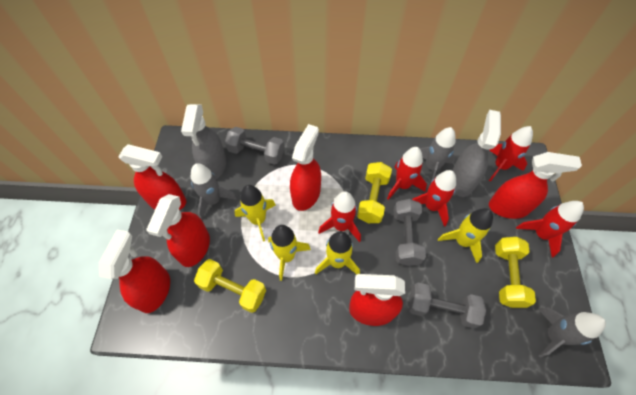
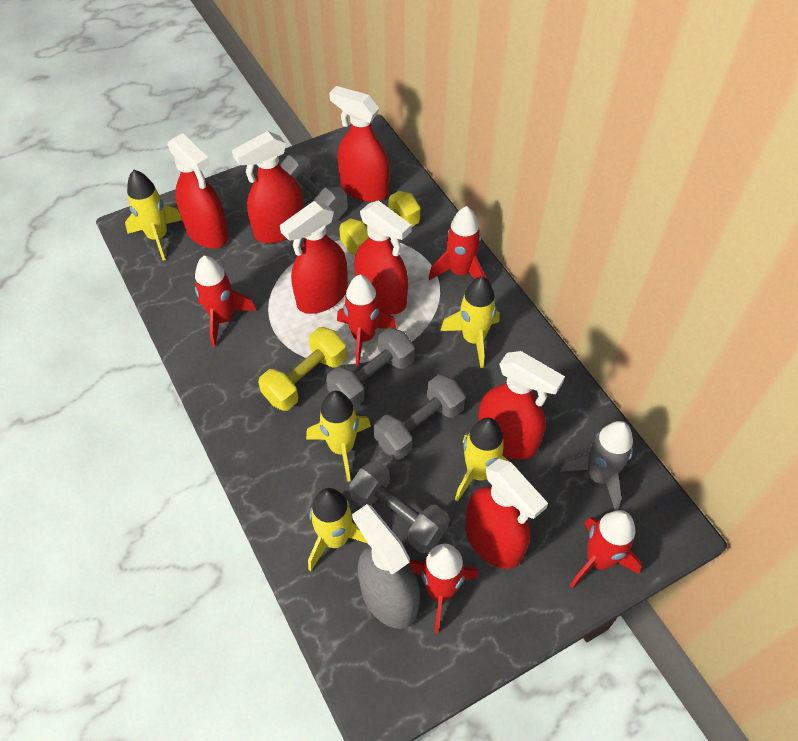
grey dumbbell: 3 -> 4
grey rocket: 3 -> 1
grey spray bottle: 2 -> 1
red spray bottle: 6 -> 7
yellow dumbbell: 3 -> 2
yellow rocket: 4 -> 5

